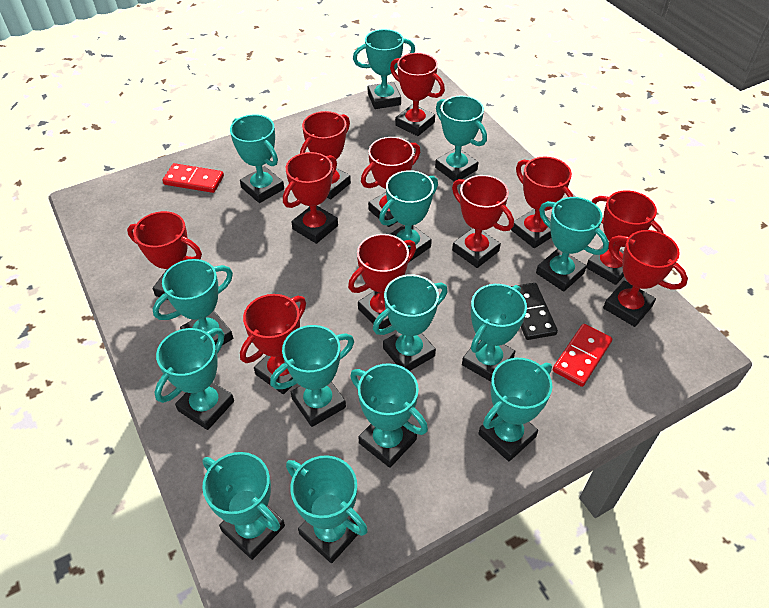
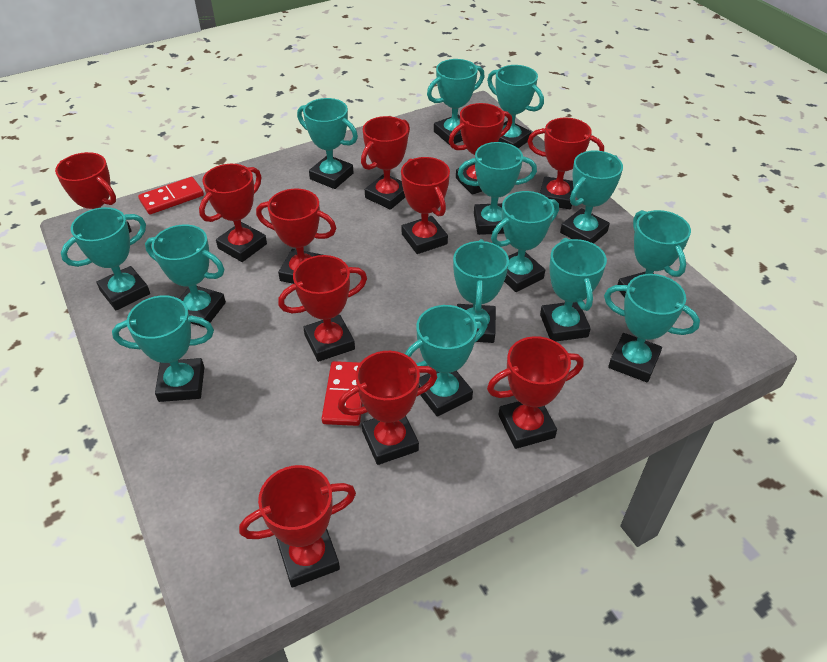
black domino: 1 -> 0

